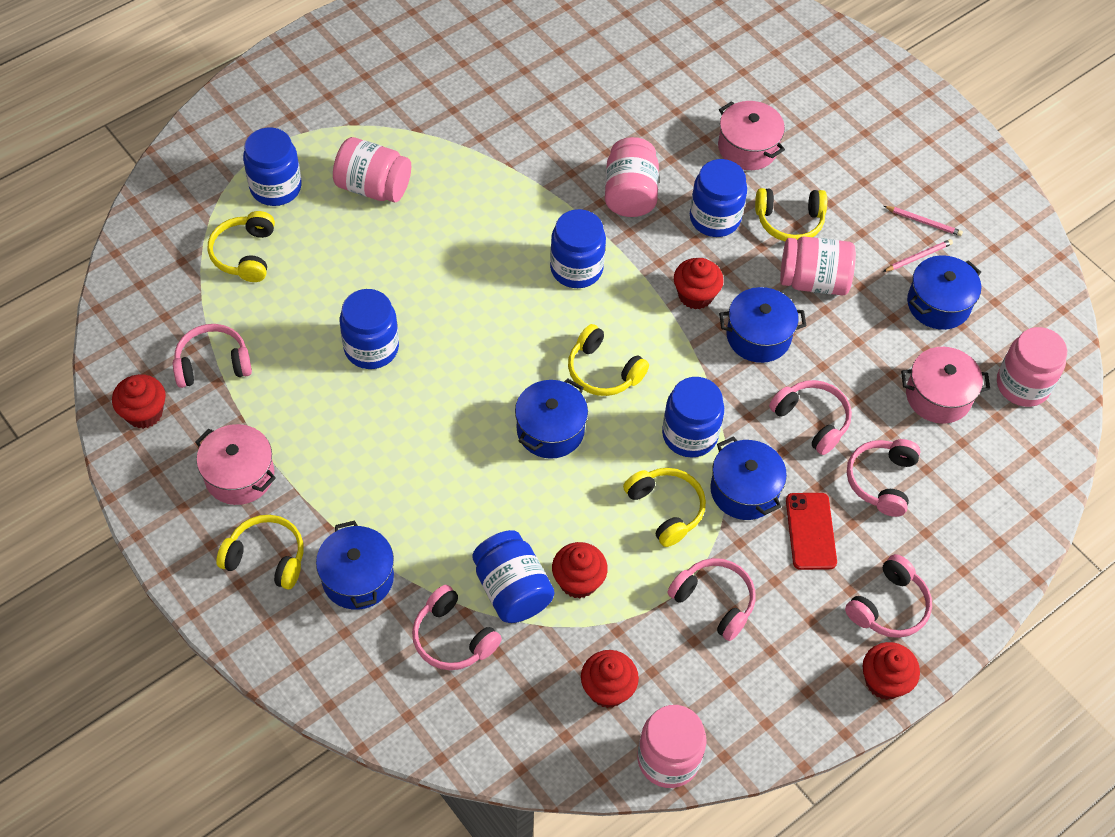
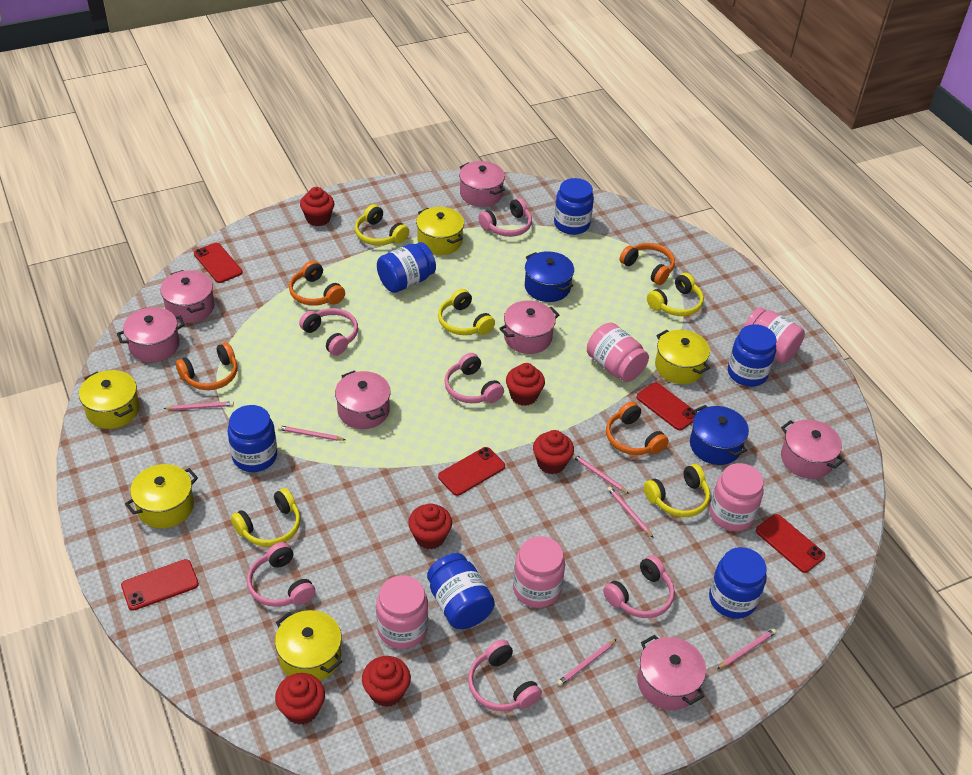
blue pot: 5 -> 2
orange headphones: 0 -> 4
pink pencil: 2 -> 6
pink pot: 3 -> 7
red cupcake: 5 -> 6
red phone: 1 -> 5
yellow pot: 0 -> 5

